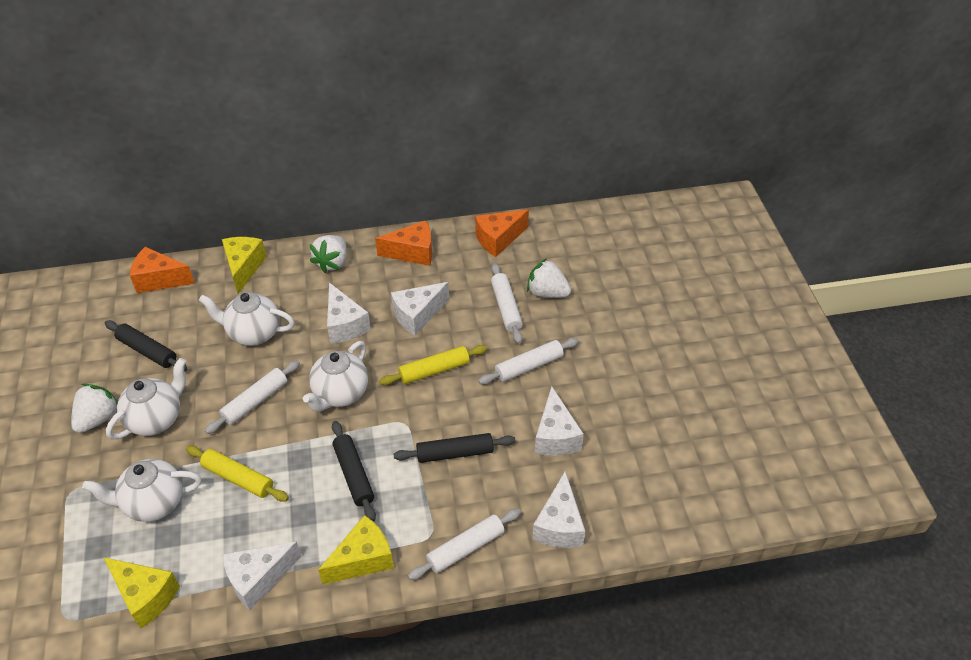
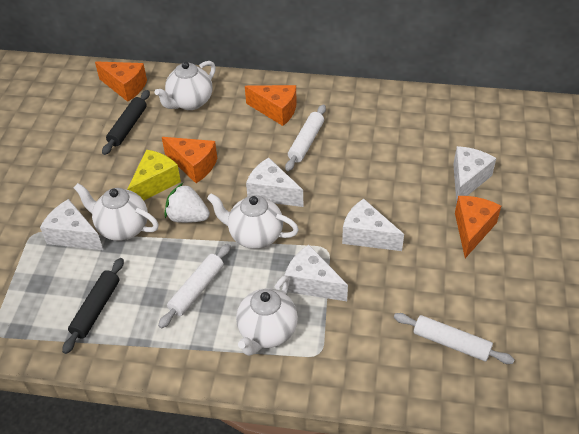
black rolling pin: 3 -> 2
orange cheese: 3 -> 4
white rolling pin: 4 -> 3
white strawberry: 3 -> 1
yellow cheese: 3 -> 1
yellow rolling pin: 2 -> 0

